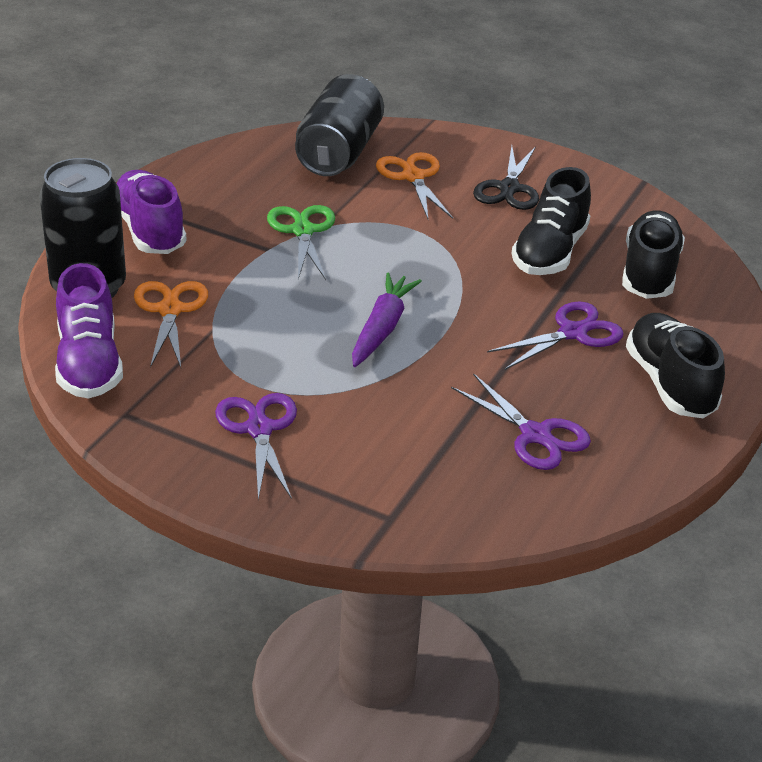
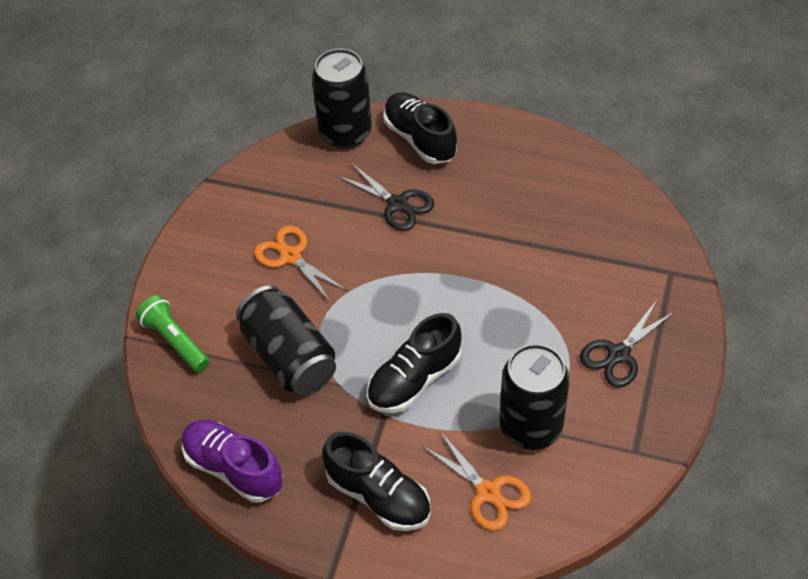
black can: 2 -> 3
black scissors: 1 -> 2
green flashlight: 0 -> 1
green scissors: 1 -> 0
purple carrot: 1 -> 0
purple scissors: 3 -> 0
purple shoe: 2 -> 1

